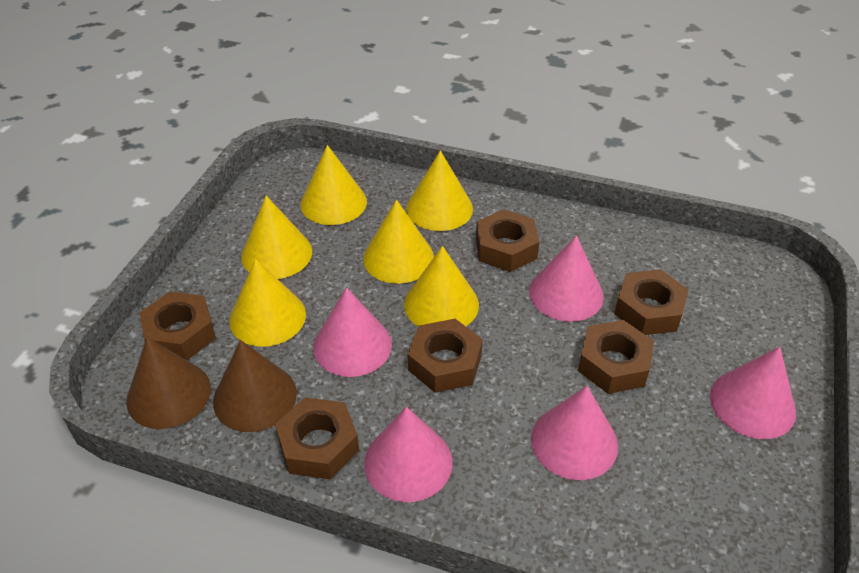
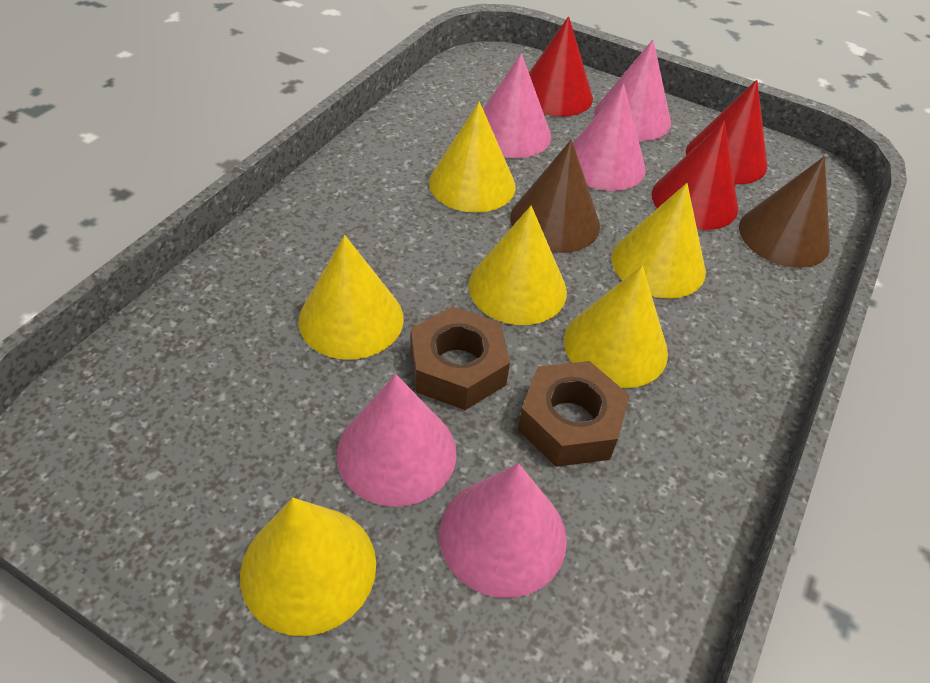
brown nut: 6 -> 2
red cone: 0 -> 3

